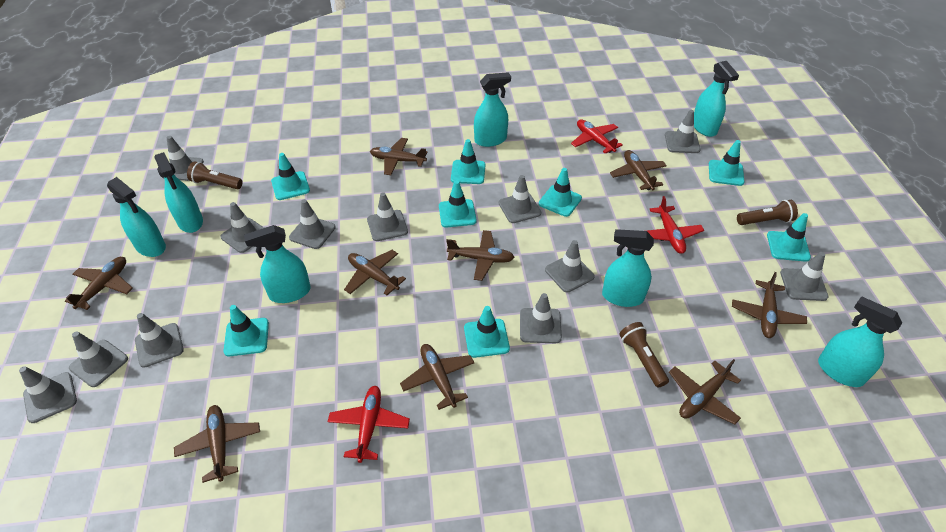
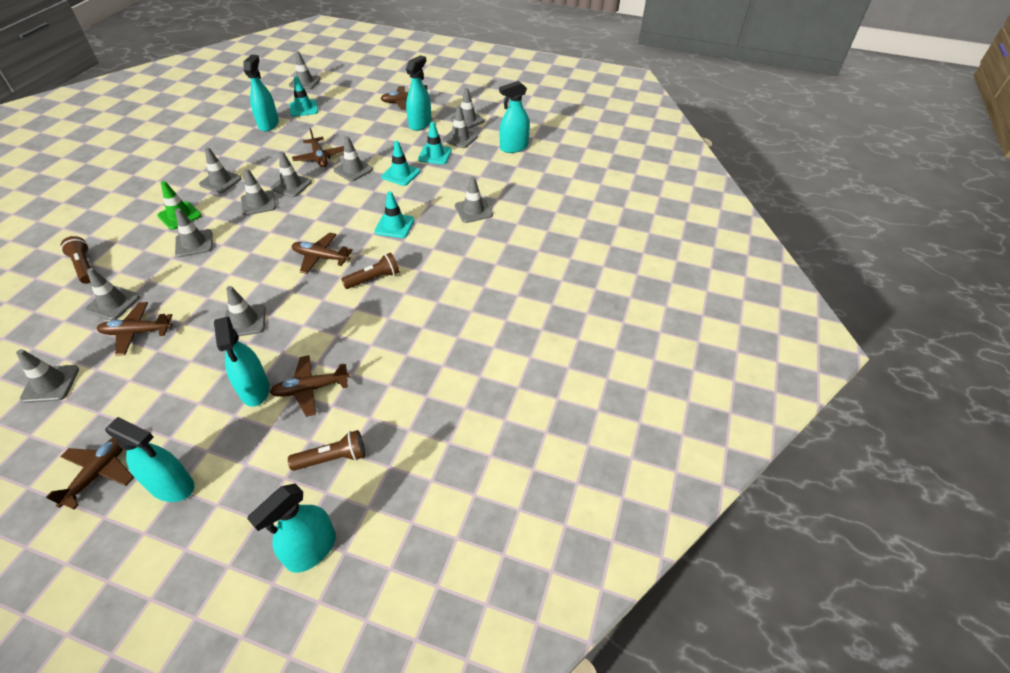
brown plane: 9 -> 6
green traffic cone: 0 -> 1
red plane: 3 -> 0
turquoise spray bottle: 7 -> 6
turquoise traffic cone: 8 -> 4

